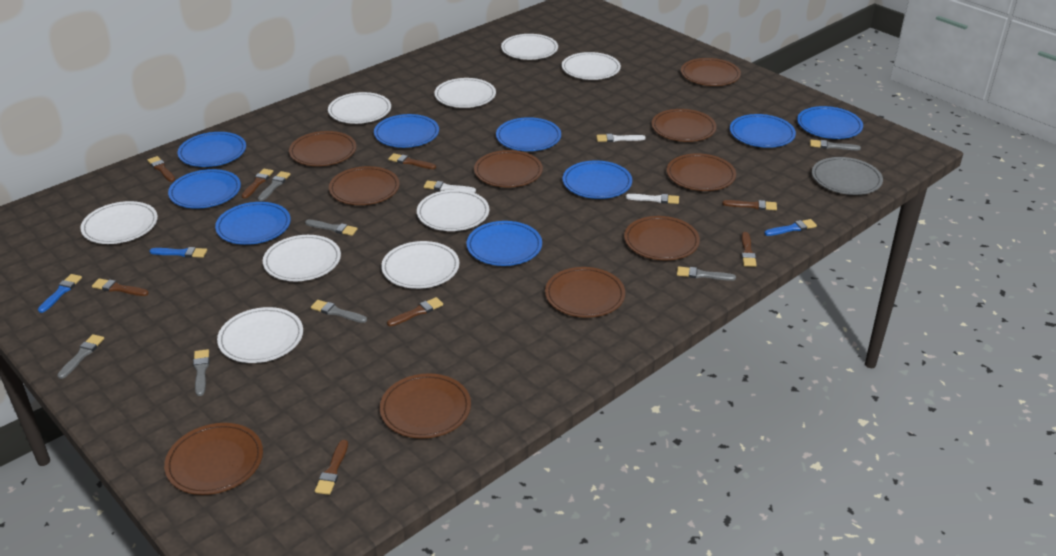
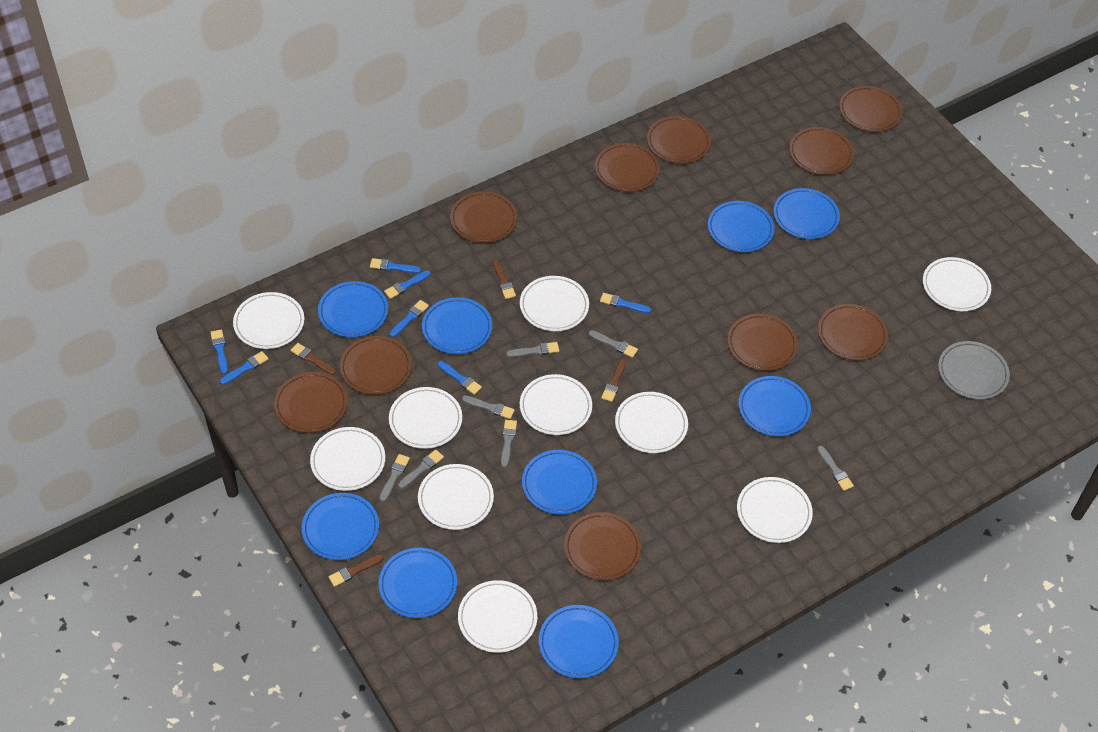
blue brush: 3 -> 7
brown brush: 8 -> 4
white brush: 3 -> 0
white plate: 9 -> 10

